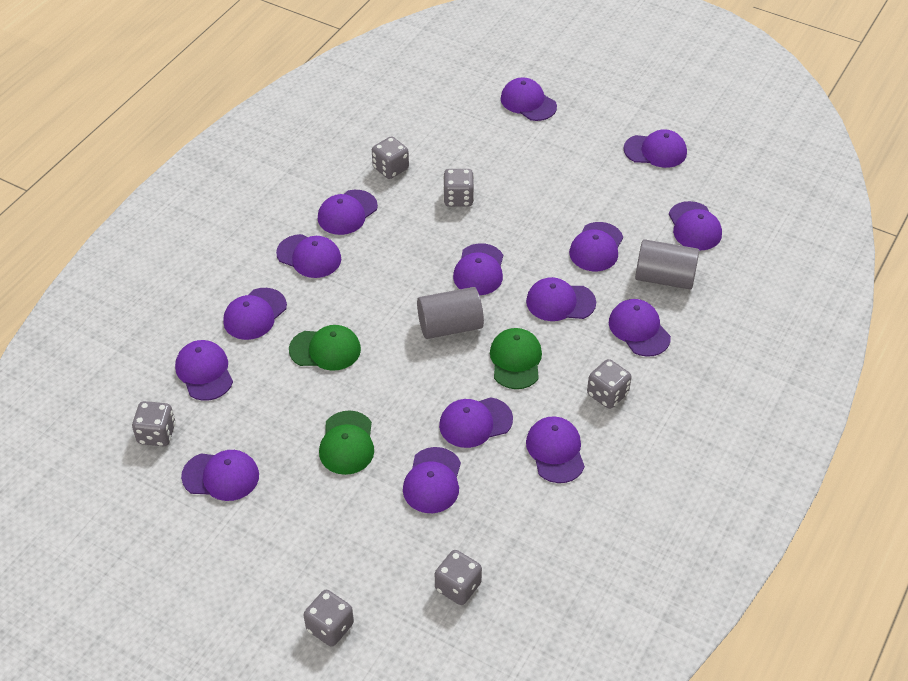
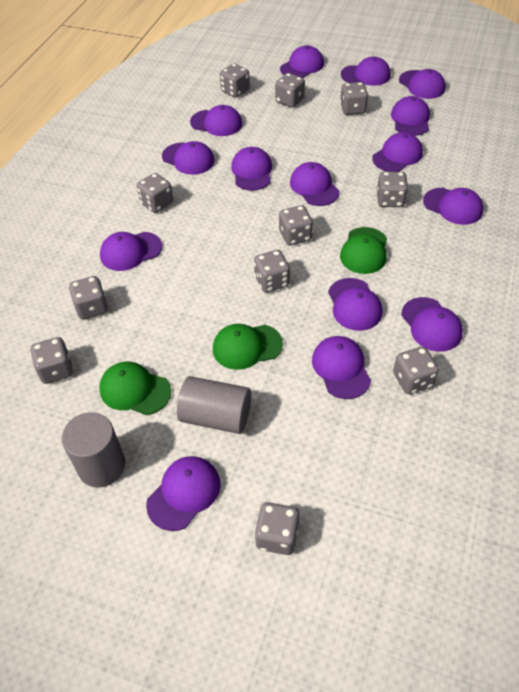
grey dice: 6 -> 11

